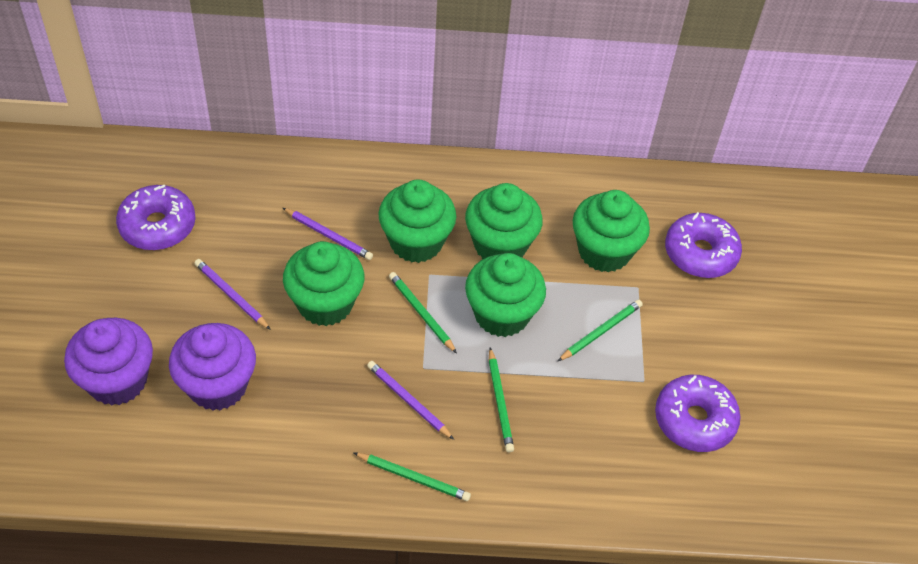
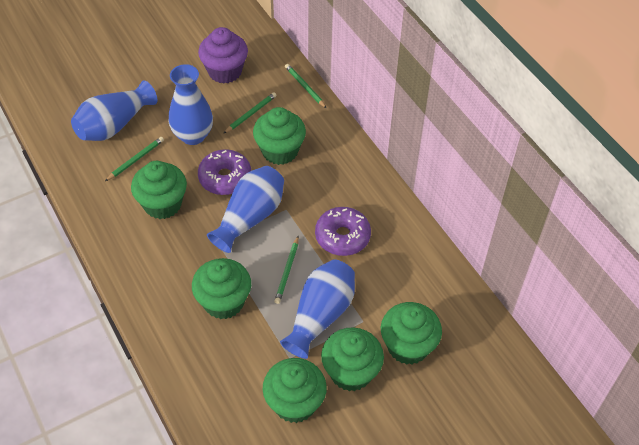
blue vase: 0 -> 4
green cupcake: 5 -> 6
purple cupcake: 2 -> 1
purple donut: 3 -> 2
purple pencil: 3 -> 0

